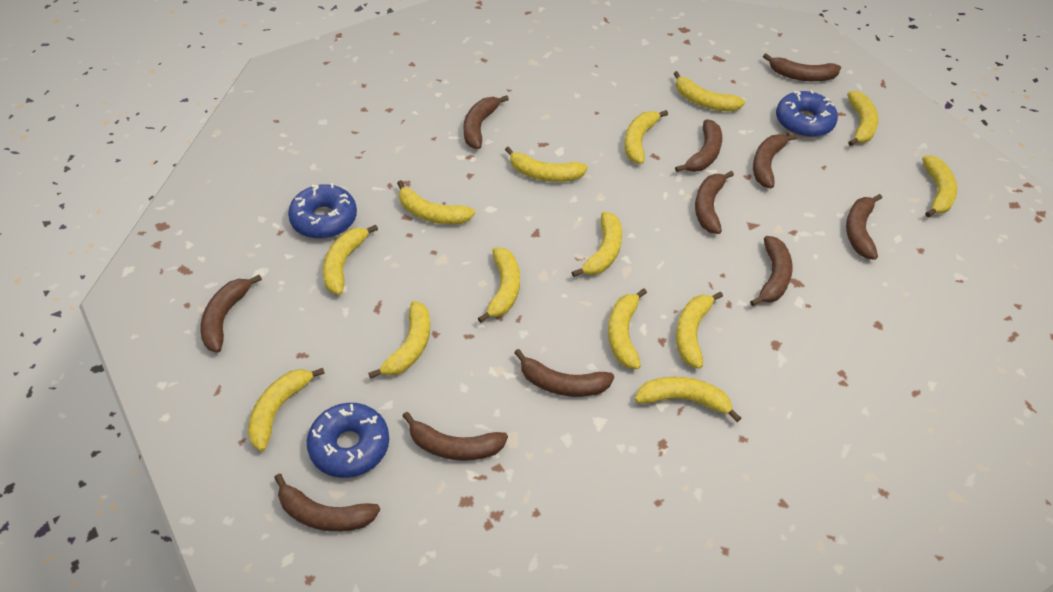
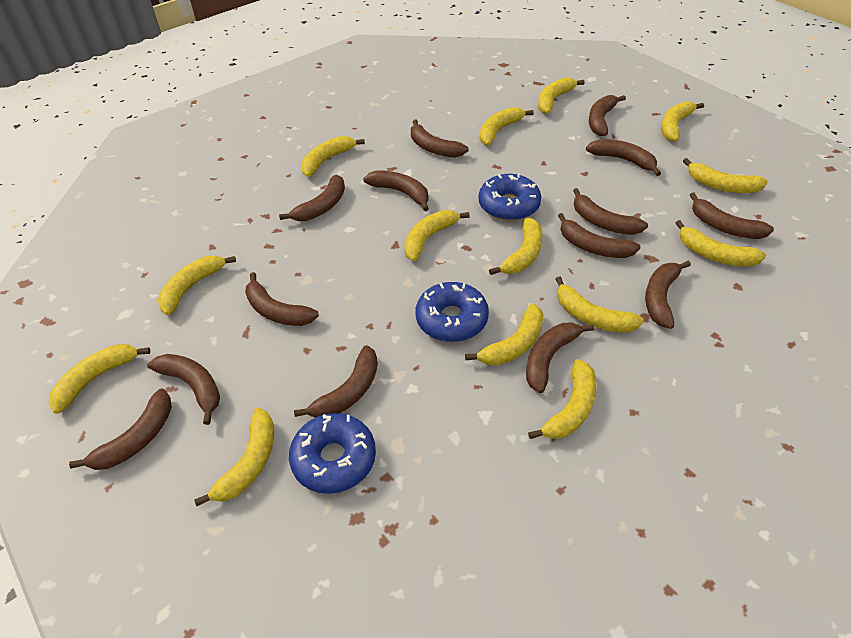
brown banana: 11 -> 14

